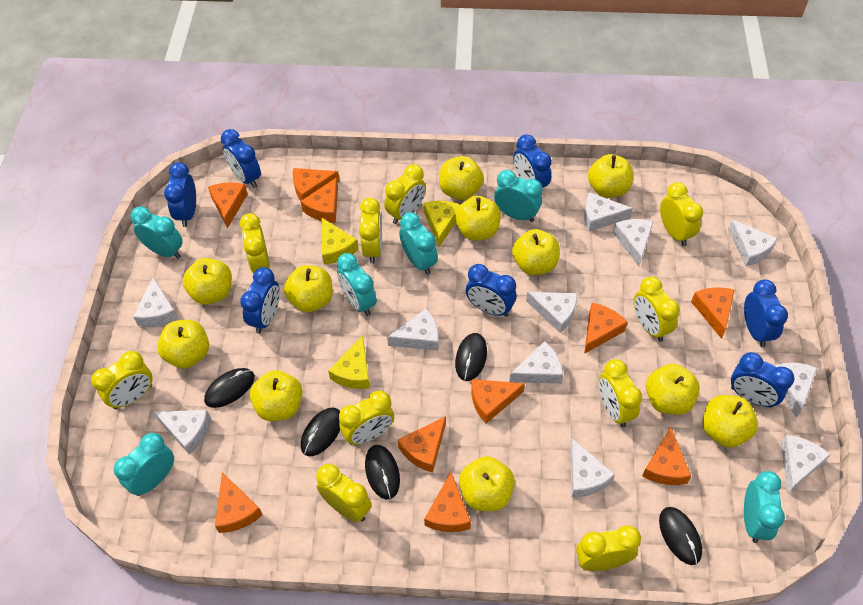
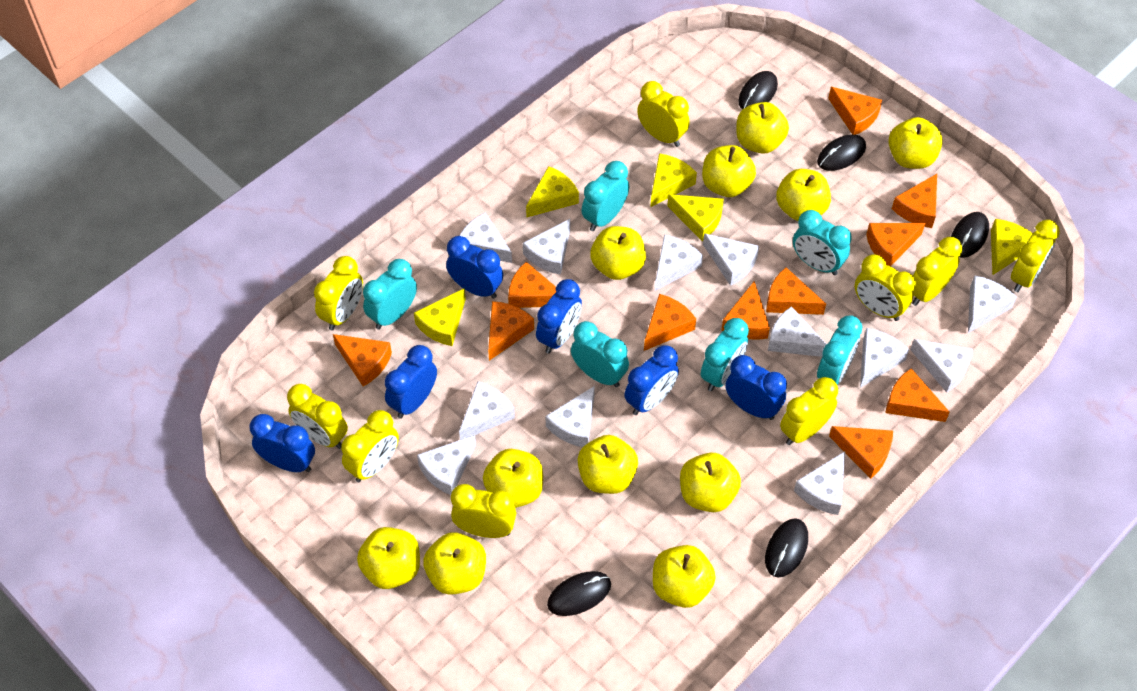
blue clock: 7 -> 6
orange cheese: 10 -> 11
white cheese: 11 -> 12
yellow cheese: 3 -> 5
yellow clock: 10 -> 9

